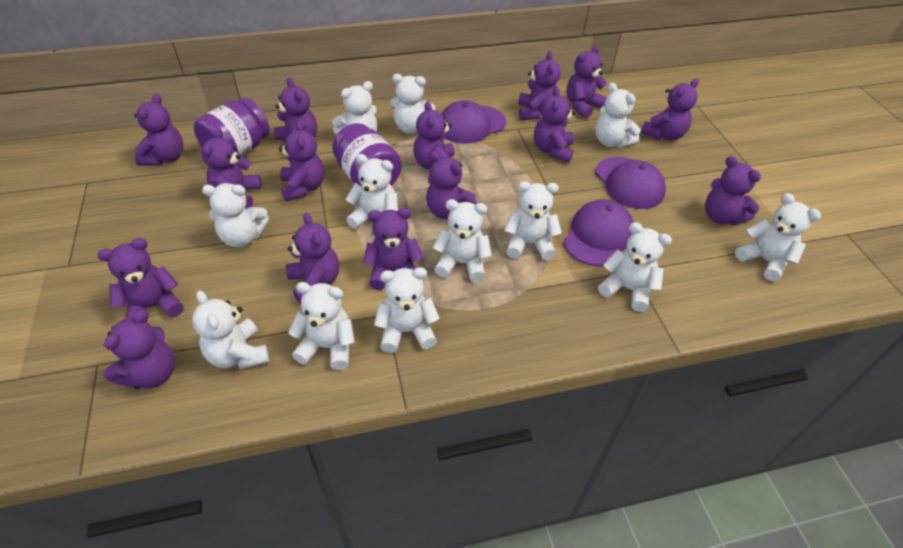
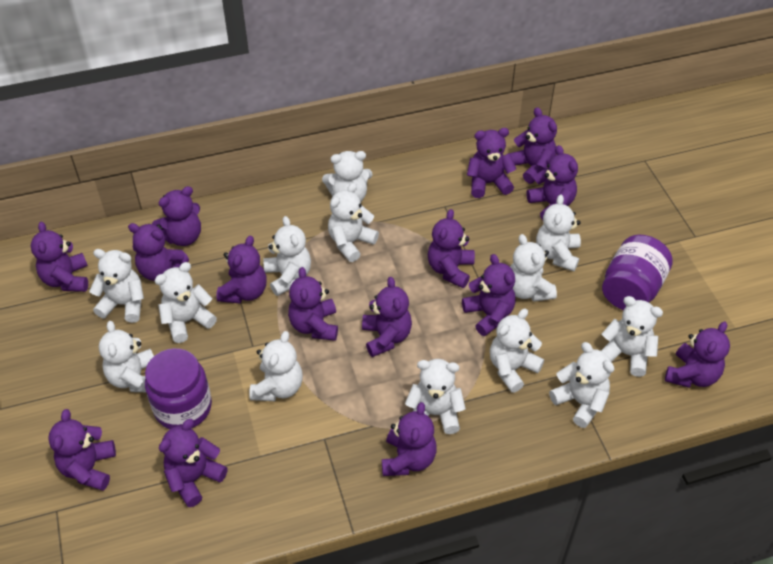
purple cap: 3 -> 0
white teddy bear: 12 -> 13

